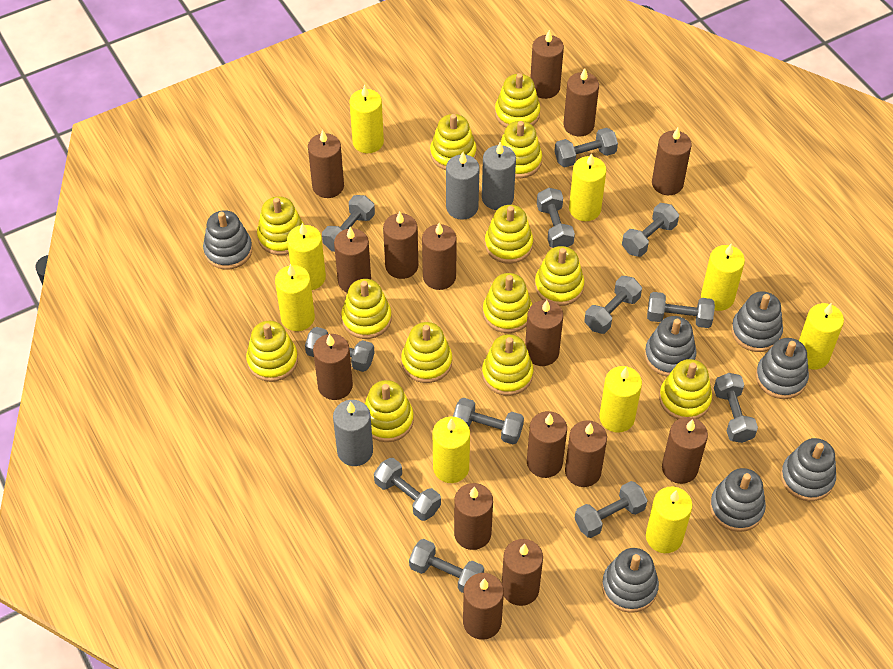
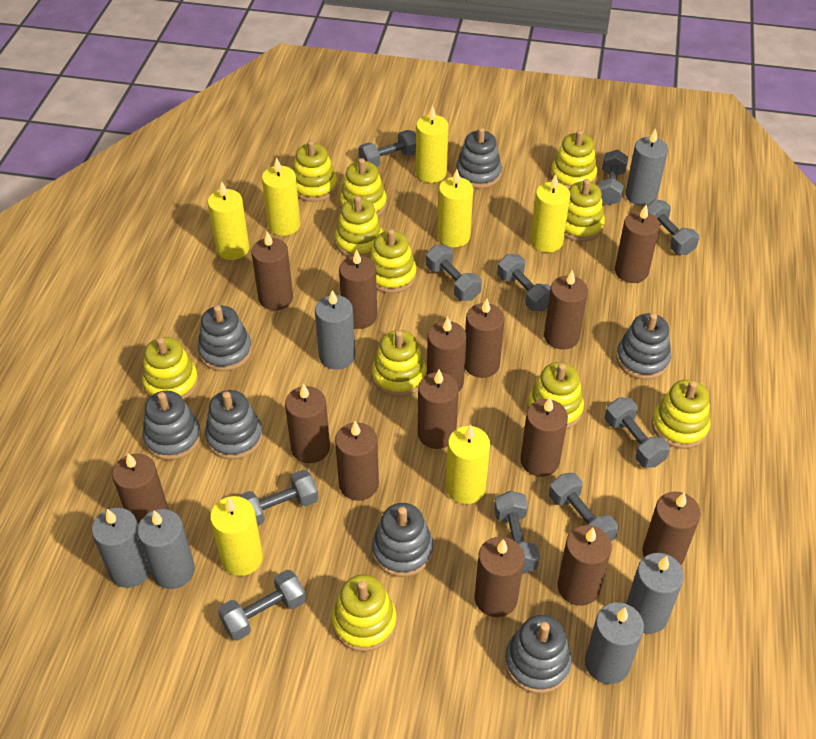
brown candle: 15 -> 14
grey candle: 3 -> 6
grey dumbbell: 12 -> 10
yellow candle: 9 -> 7
yellow stacking toy: 13 -> 11

